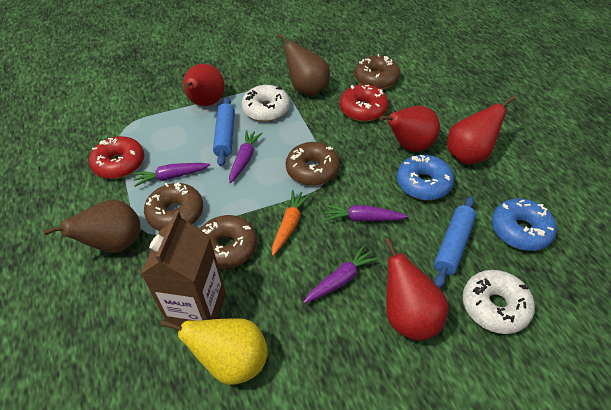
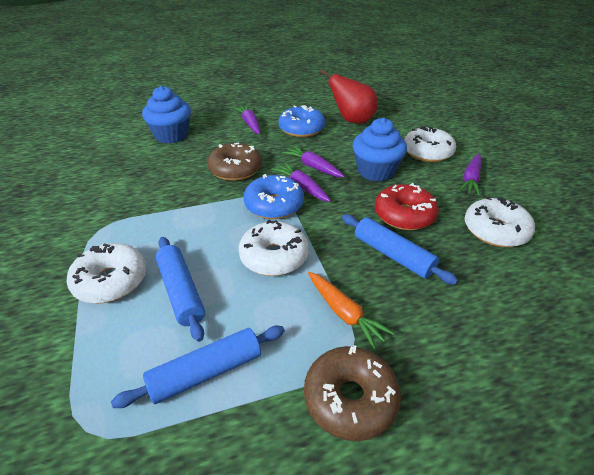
blue cupcake: 0 -> 2
blue rolling pin: 2 -> 3
brown carton: 1 -> 0
brown donut: 4 -> 2
brown pear: 2 -> 0
red donut: 2 -> 1
red pear: 4 -> 1
white donut: 2 -> 4
yellow pear: 1 -> 0

